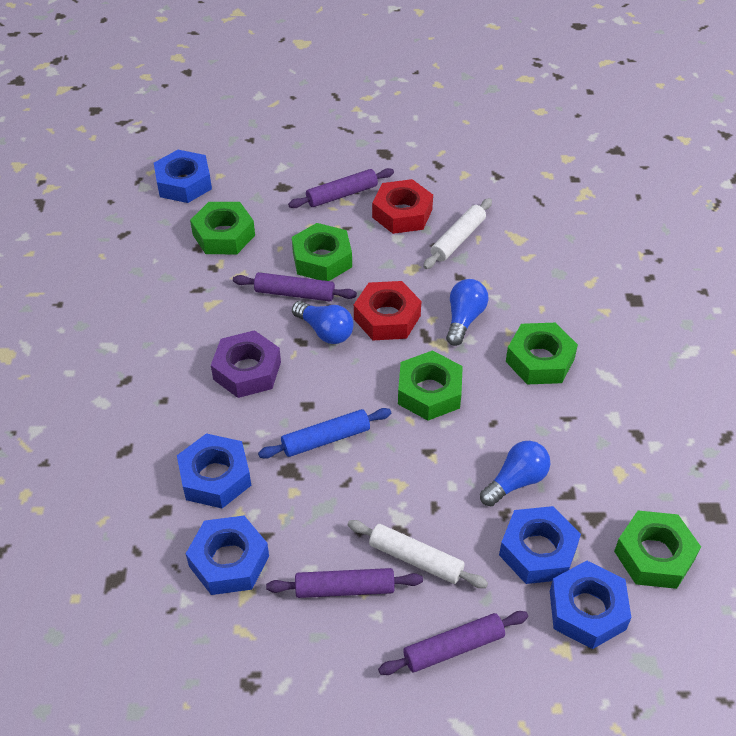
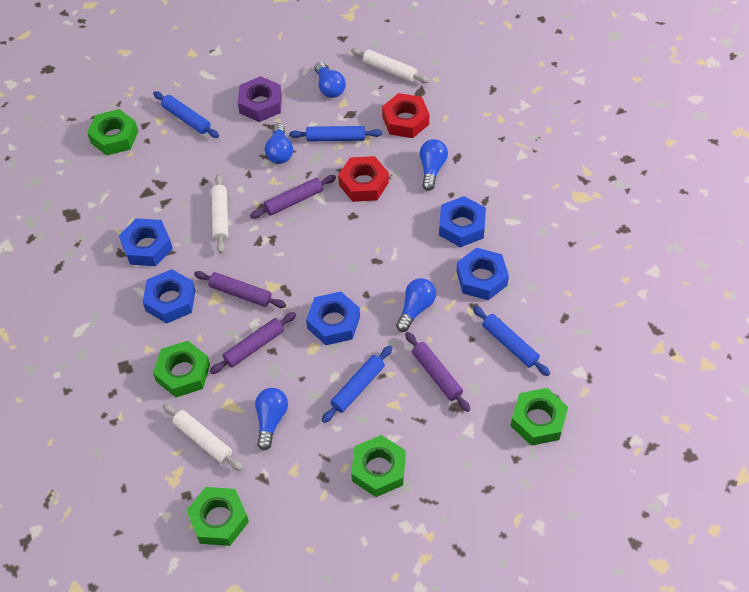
blue light bulb: 3 -> 5
blue rolling pin: 1 -> 4
white rolling pin: 2 -> 3

